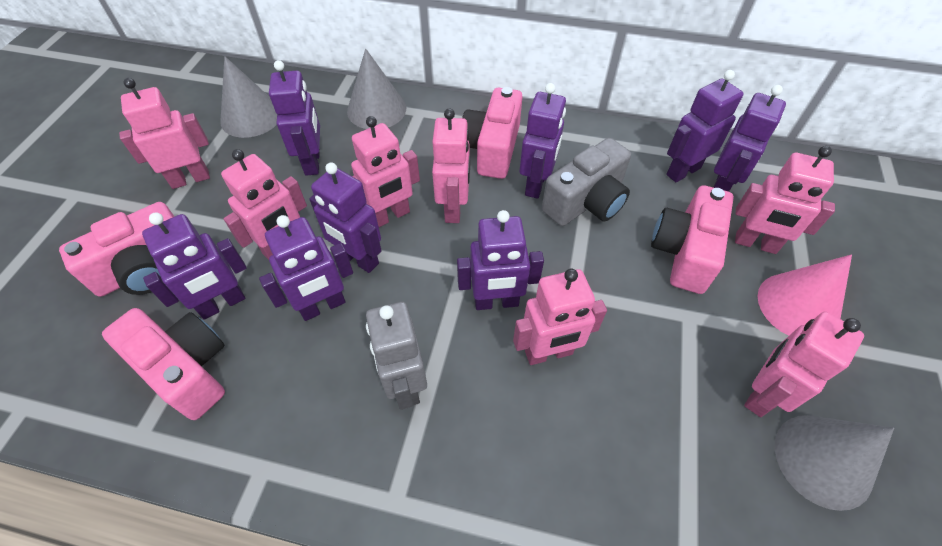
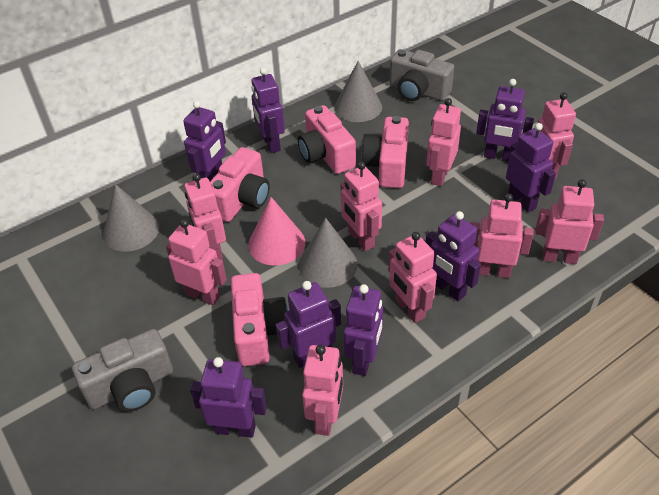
grey camera: 1 -> 2
grey robot: 1 -> 0
pink robot: 7 -> 9

